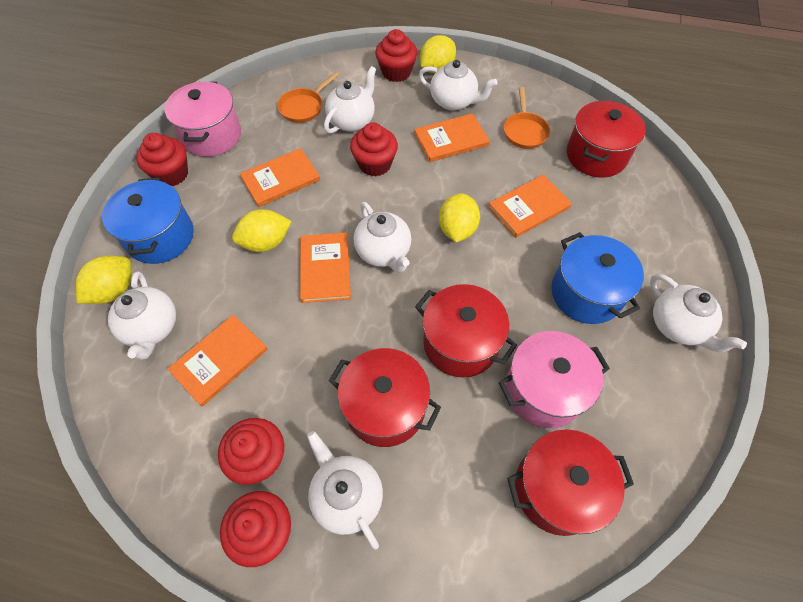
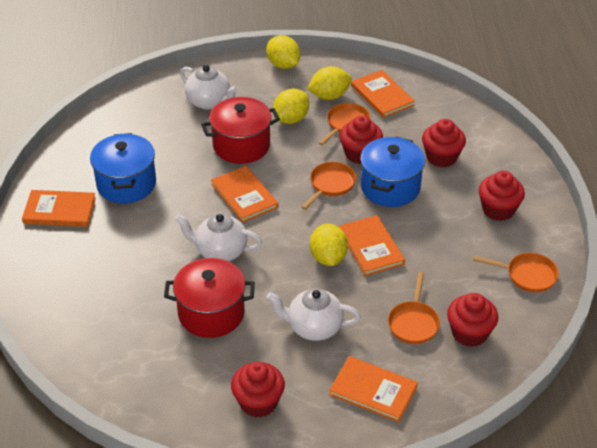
orange pan: 2 -> 4
pink pot: 2 -> 0
red pot: 4 -> 2
white teapot: 6 -> 3

